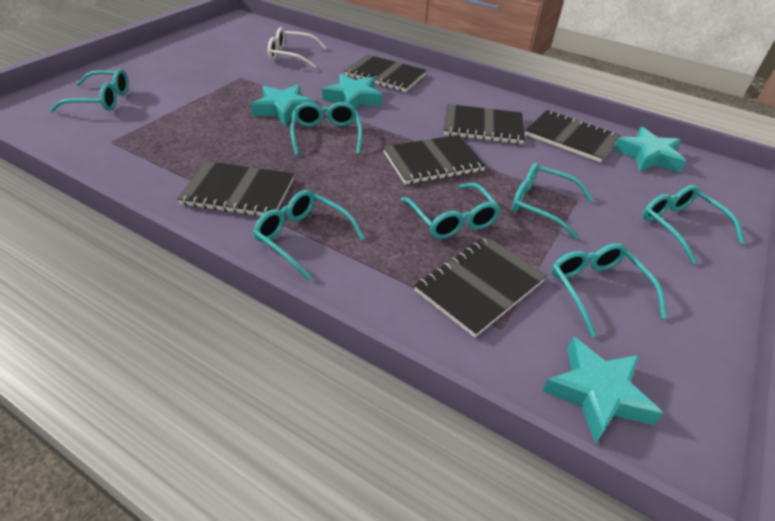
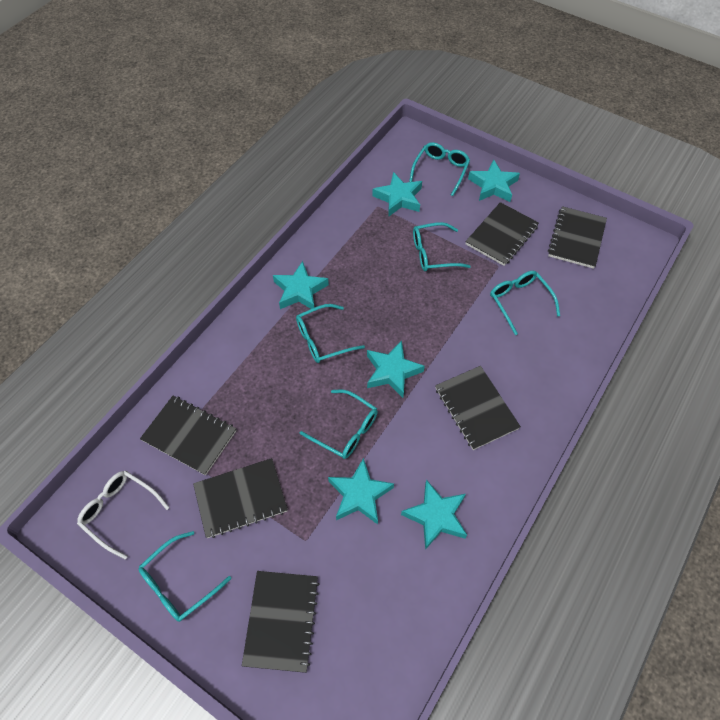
turquoise glasses: 7 -> 6
turquoise star: 4 -> 6

